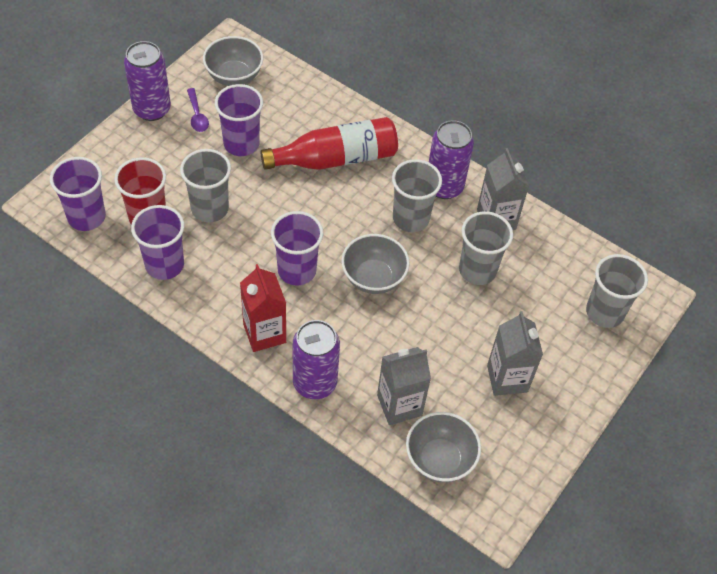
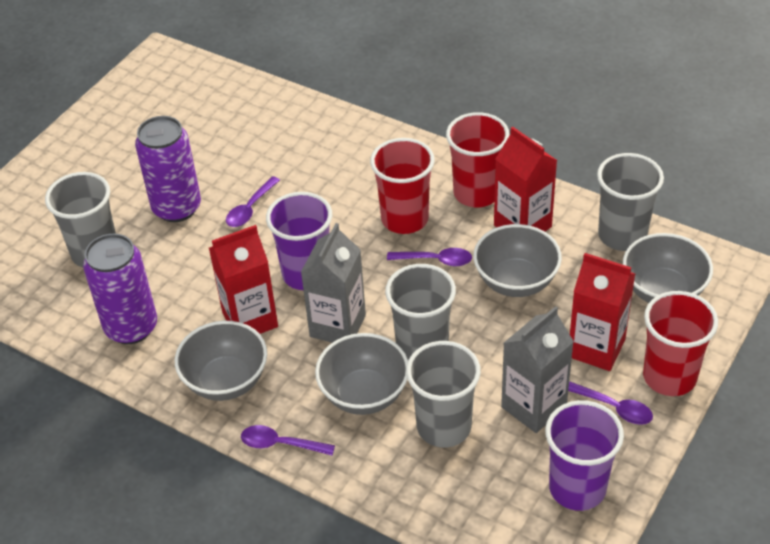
grey bowl: 3 -> 4
grey carton: 3 -> 2
purple can: 3 -> 2
purple cup: 4 -> 2
purple spoon: 1 -> 4
red bottle: 1 -> 0
red carton: 1 -> 3
red cup: 1 -> 3

